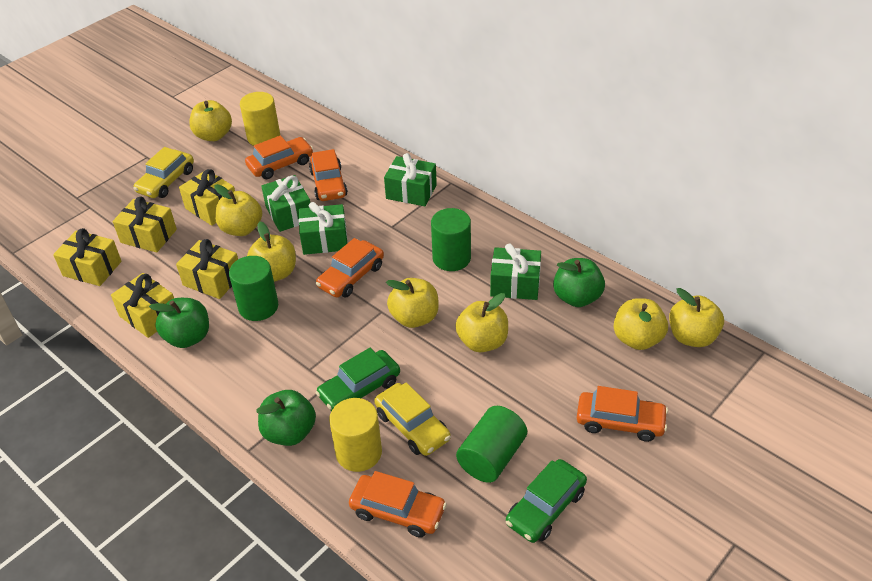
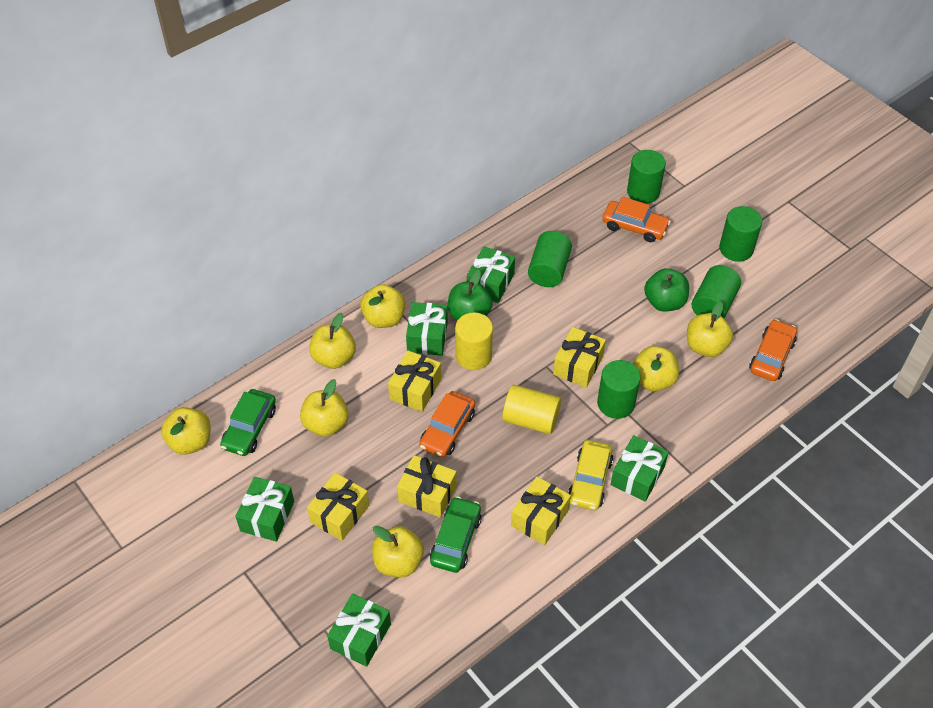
green apple: 3 -> 2
green cylinder: 3 -> 5
green gift: 4 -> 5
orange car: 5 -> 3
yellow car: 2 -> 1

